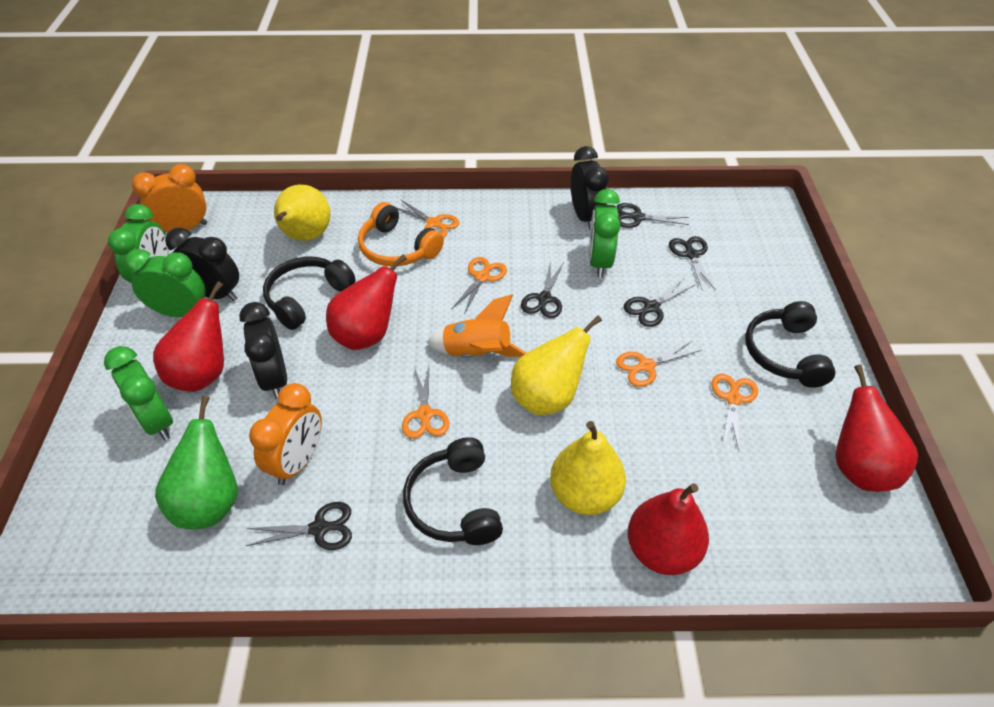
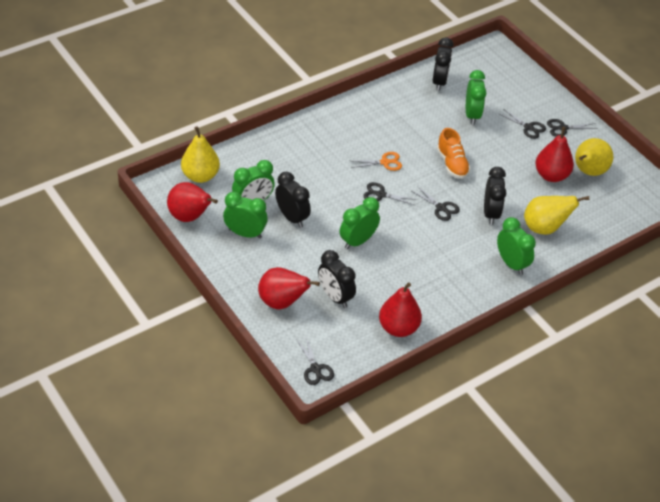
black clock: 3 -> 4
black headphones: 3 -> 0
green clock: 4 -> 5
green pear: 1 -> 0
orange clock: 2 -> 0
orange headphones: 1 -> 0
orange rocket: 1 -> 0
orange scissors: 5 -> 1
orange shoe: 0 -> 1

